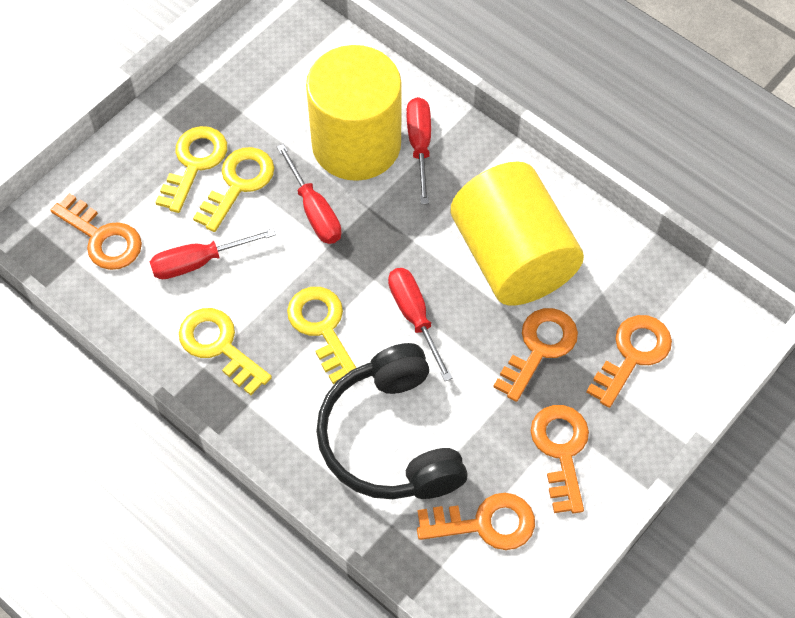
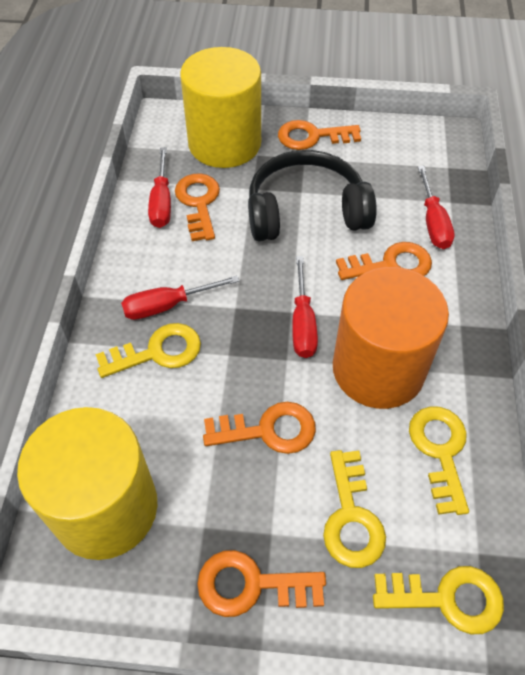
orange cylinder: 0 -> 1

